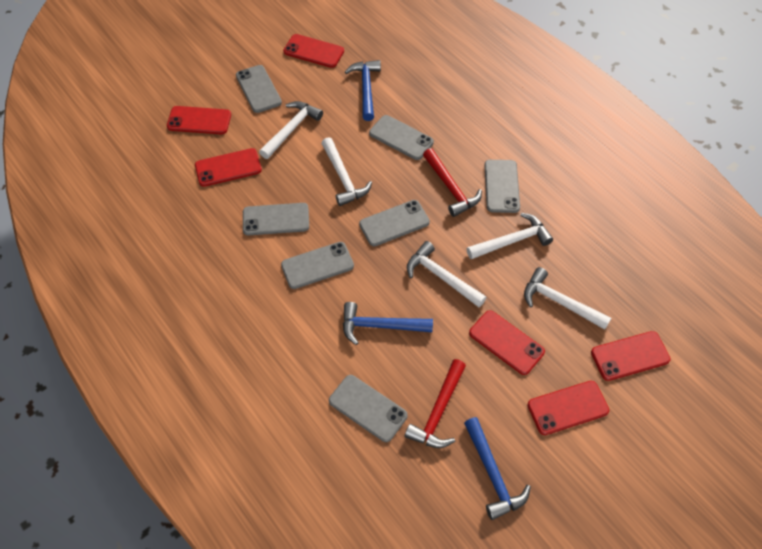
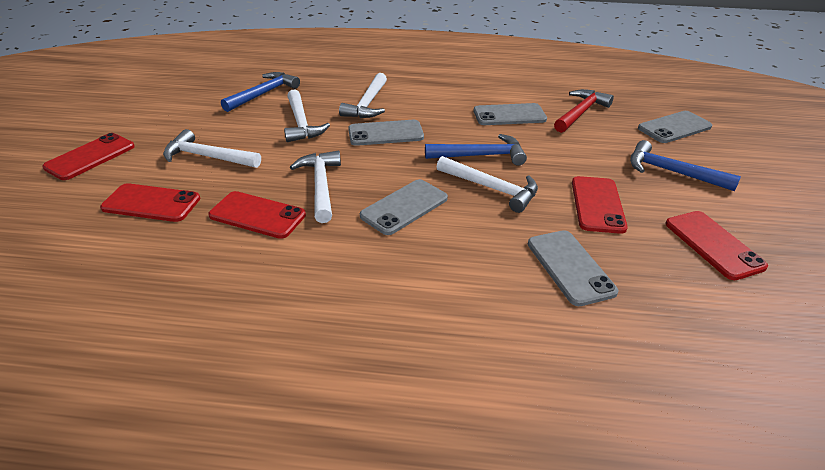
grey phone: 7 -> 5
red hammer: 2 -> 1
red phone: 6 -> 5

